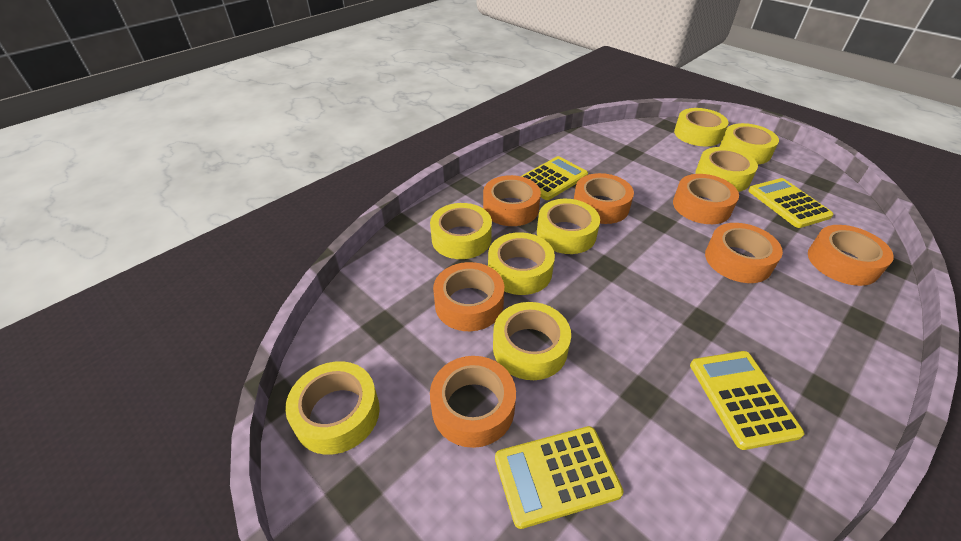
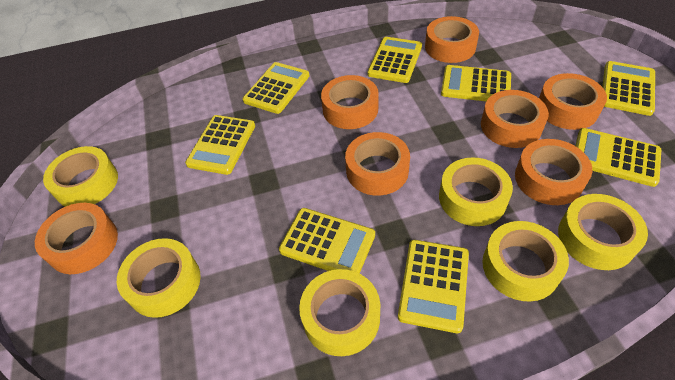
yellow calculator: 4 -> 8
yellow tape: 8 -> 6

